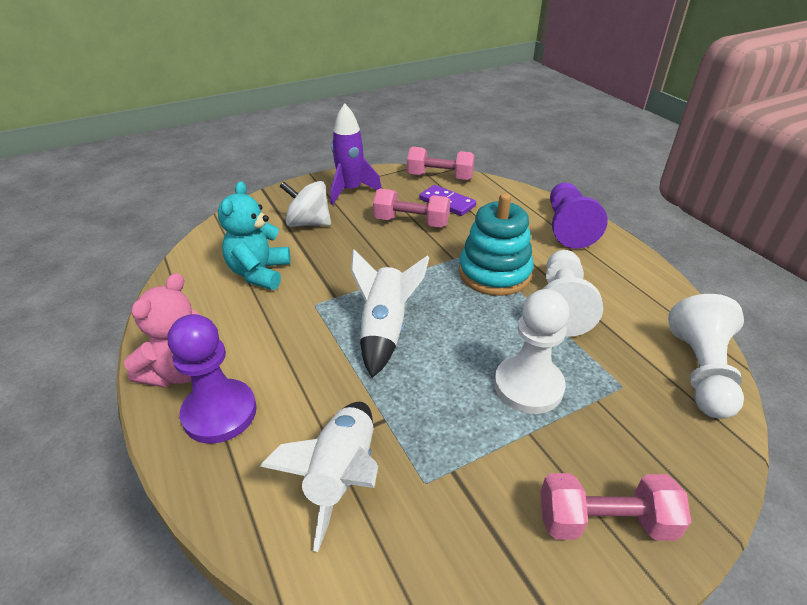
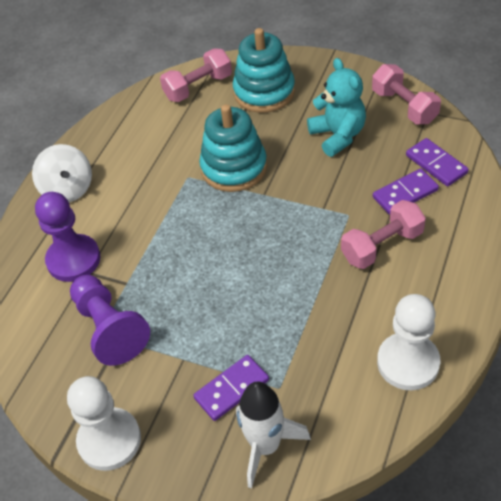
pink teddy bear: 1 -> 0
purple domino: 1 -> 3
purple rocket: 1 -> 0
turquoise stacking toy: 1 -> 2
white pawn: 3 -> 2
white rocket: 2 -> 1

